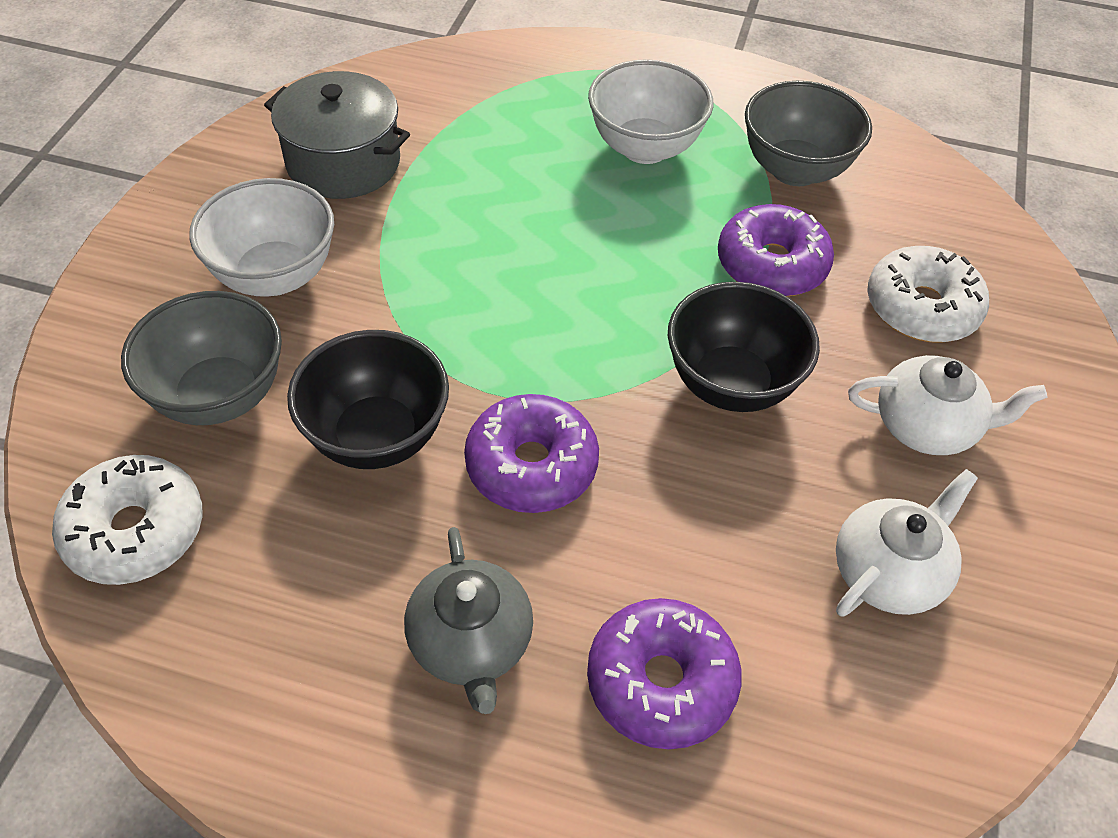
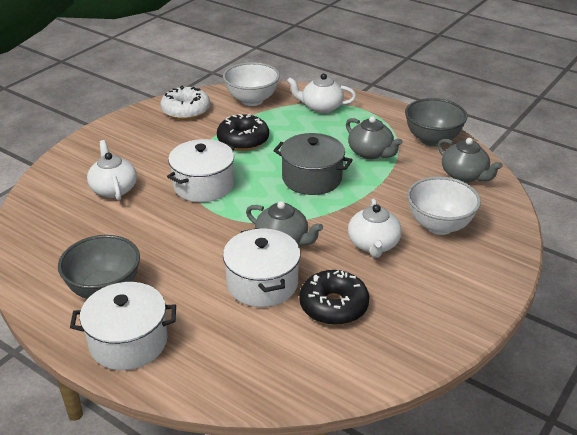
black bowl: 2 -> 0
black donut: 0 -> 2
grey teapot: 1 -> 3
purple donut: 3 -> 0
white donut: 2 -> 1
white pot: 0 -> 3
white teapot: 2 -> 3

